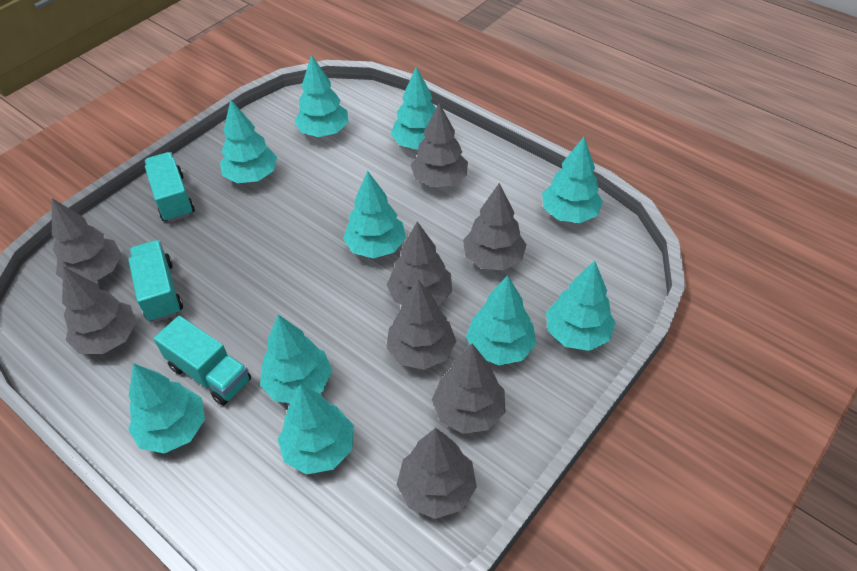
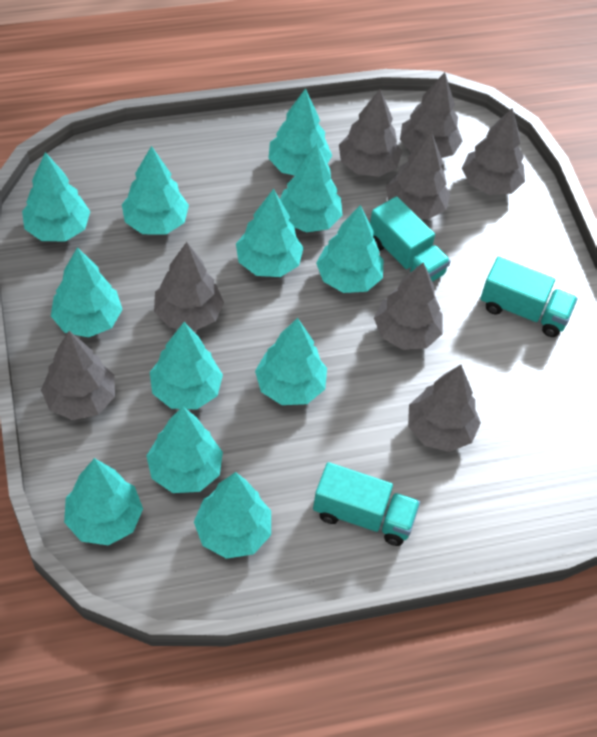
turquoise tree: 10 -> 12

